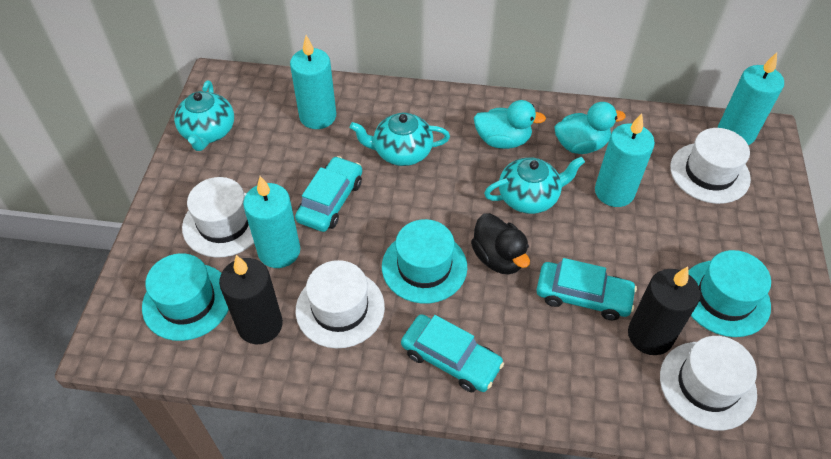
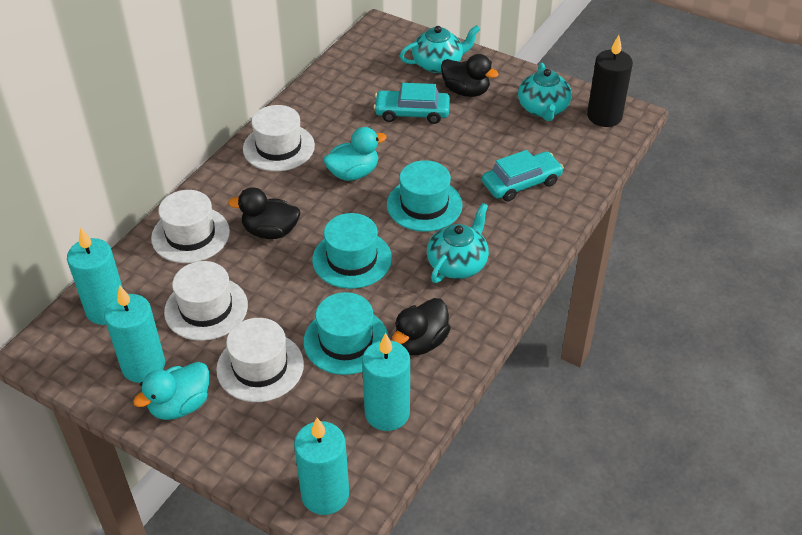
black candle: 2 -> 1
black duck: 1 -> 3
turquoise car: 3 -> 2

